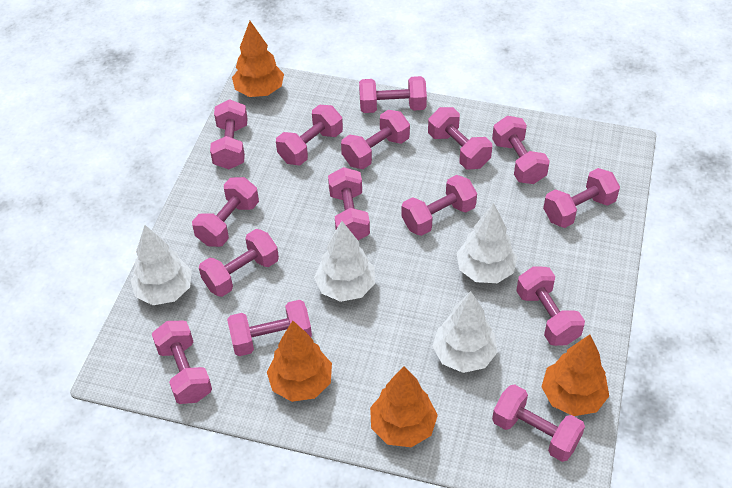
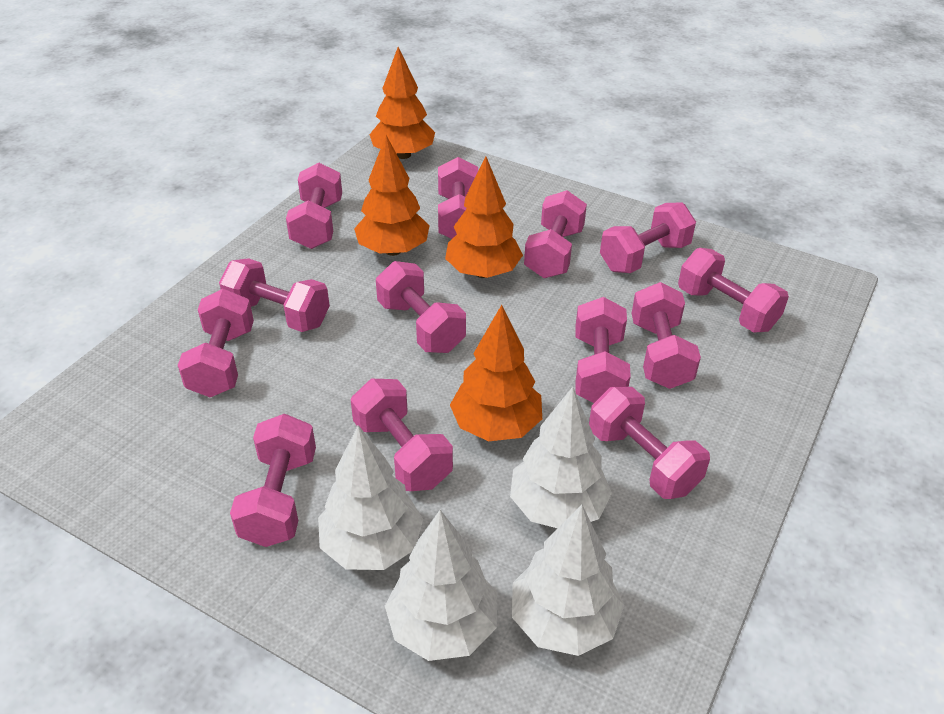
pink dumbbell: 15 -> 13

